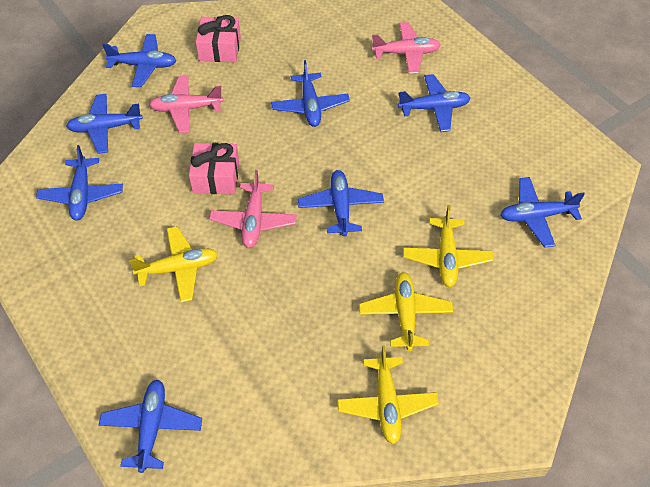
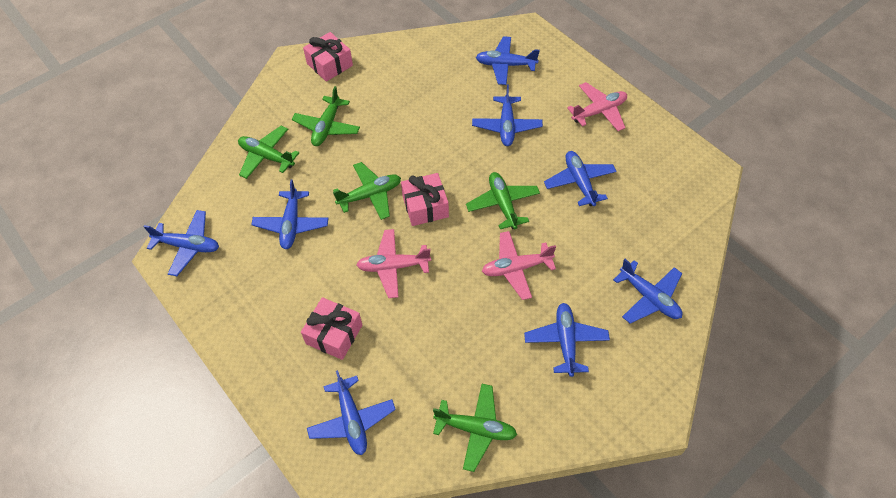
green plane: 0 -> 5
pink gift: 2 -> 3
yellow plane: 4 -> 0

